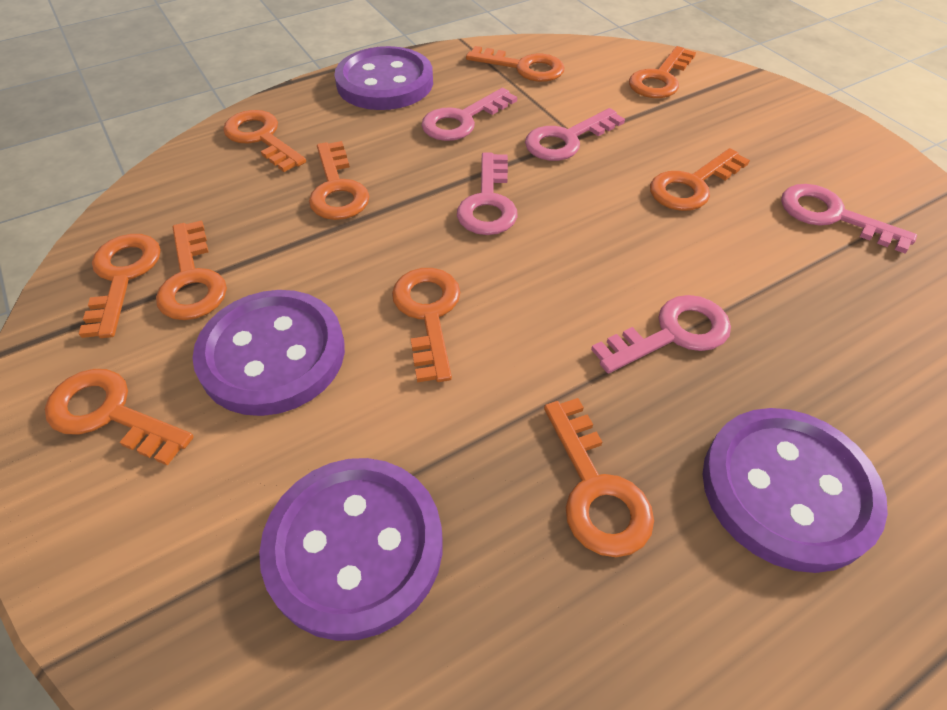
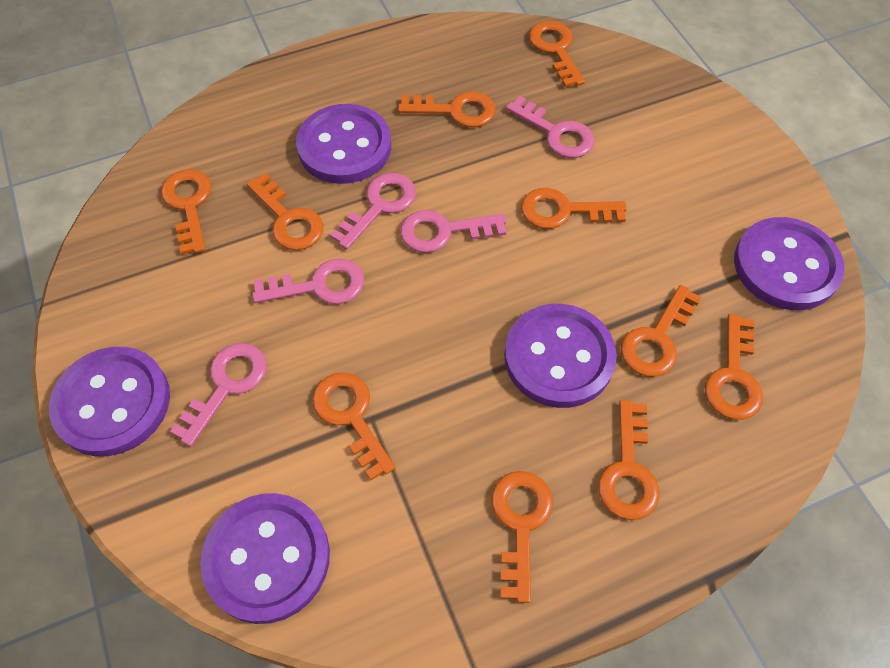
purple button: 4 -> 5

